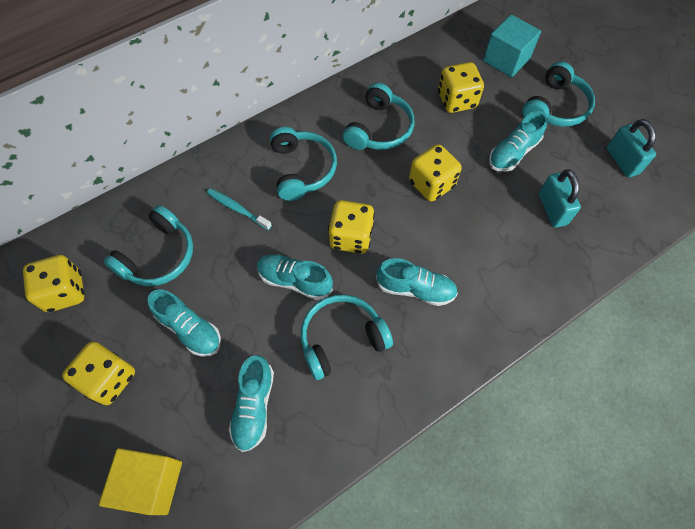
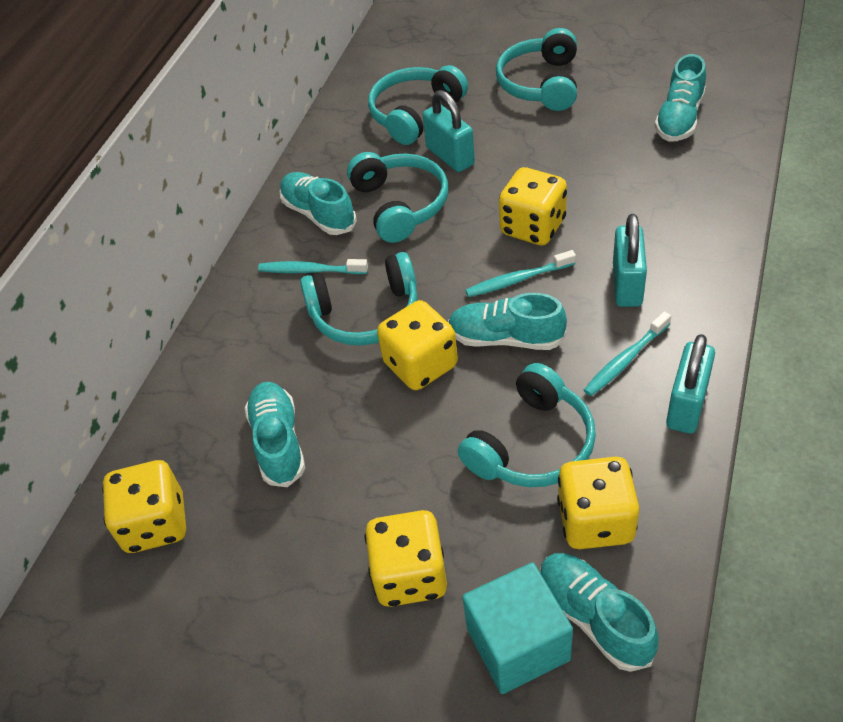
turquoise padlock: 2 -> 3
turquoise toothbrush: 1 -> 3
yellow cube: 1 -> 0

